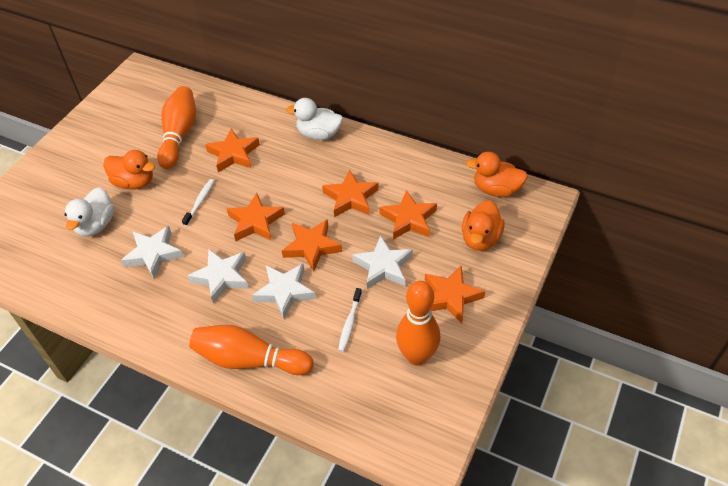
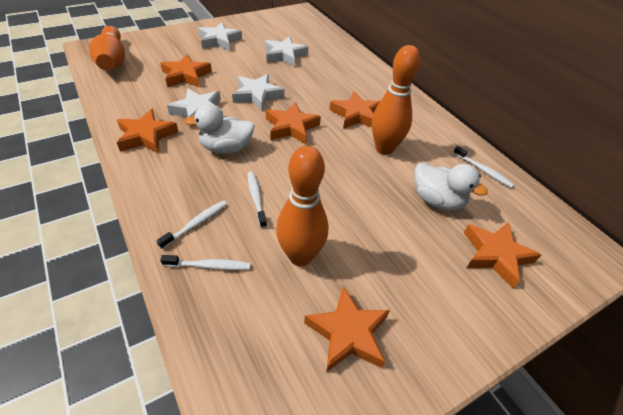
orange duck: 3 -> 0
white toothbrush: 2 -> 4

